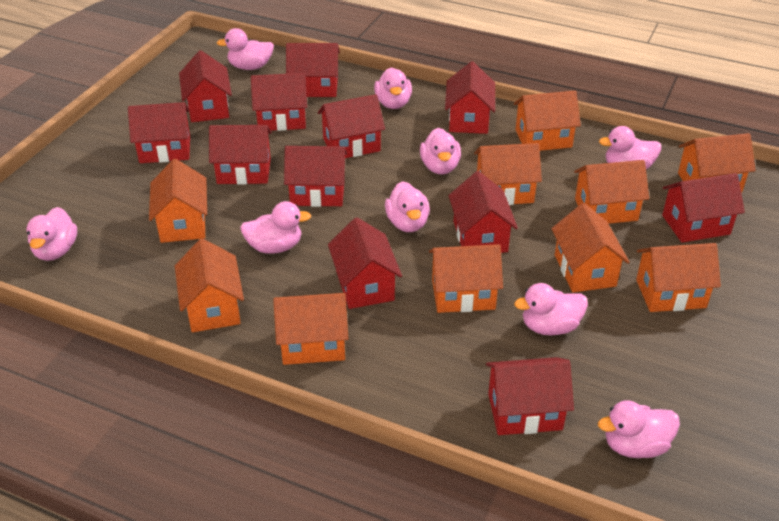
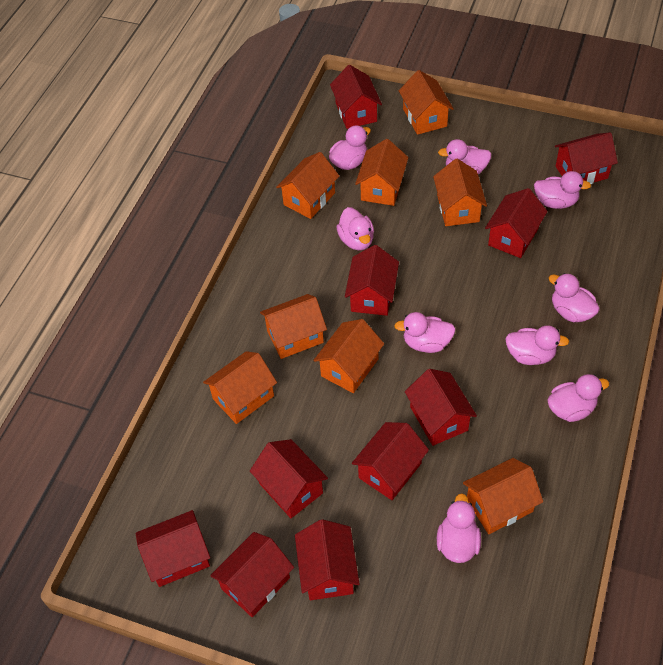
orange house: 10 -> 8
red house: 12 -> 10

